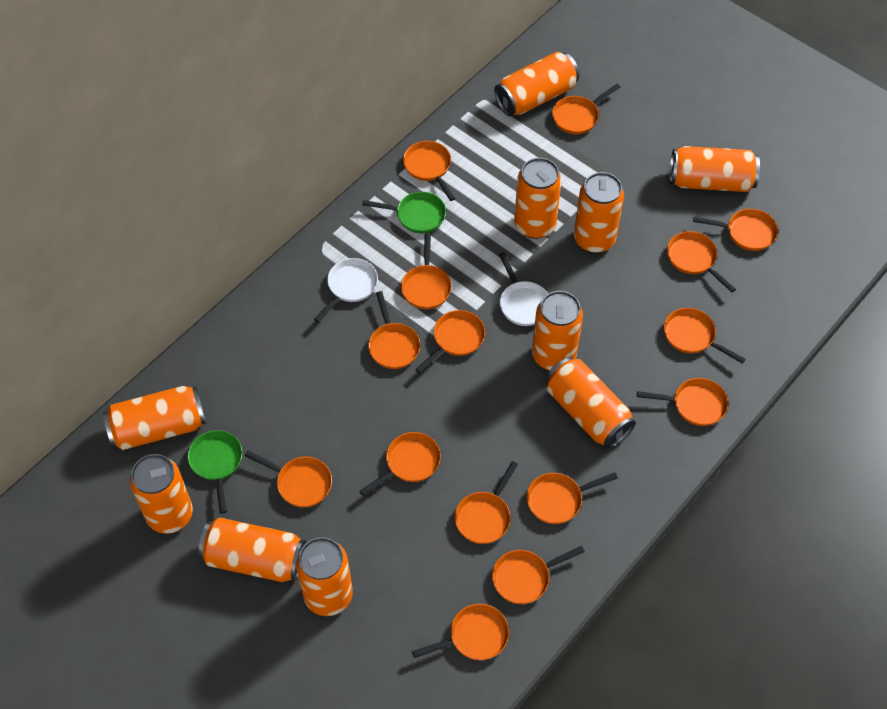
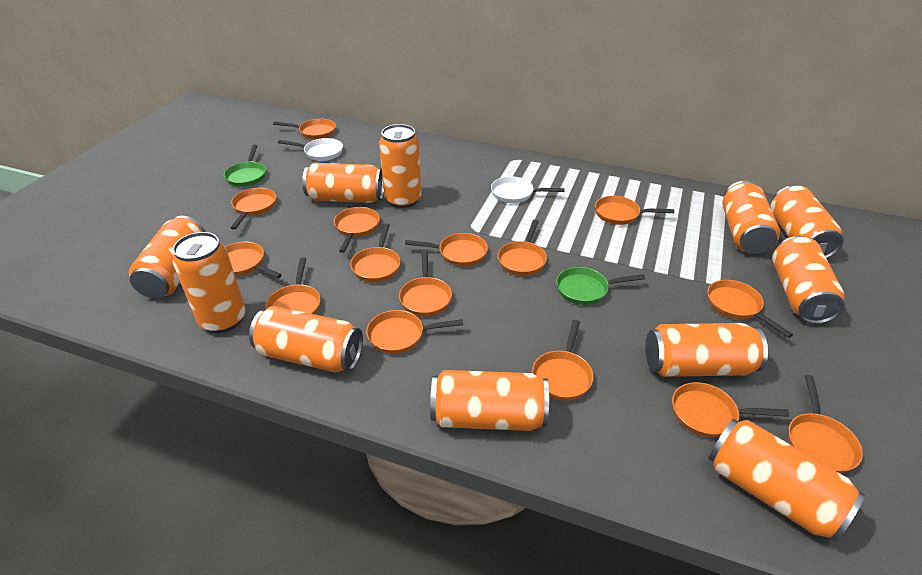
orange can: 10 -> 11

